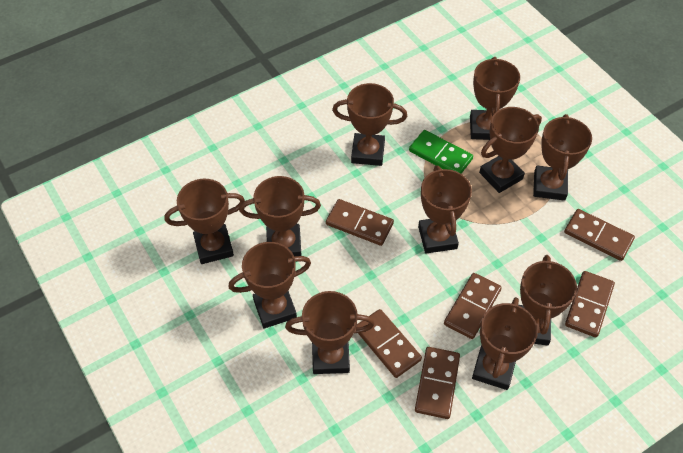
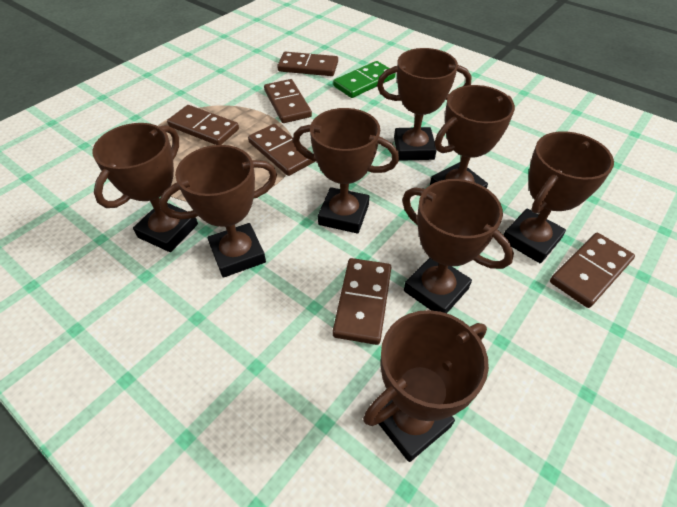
brown trophy: 11 -> 8

